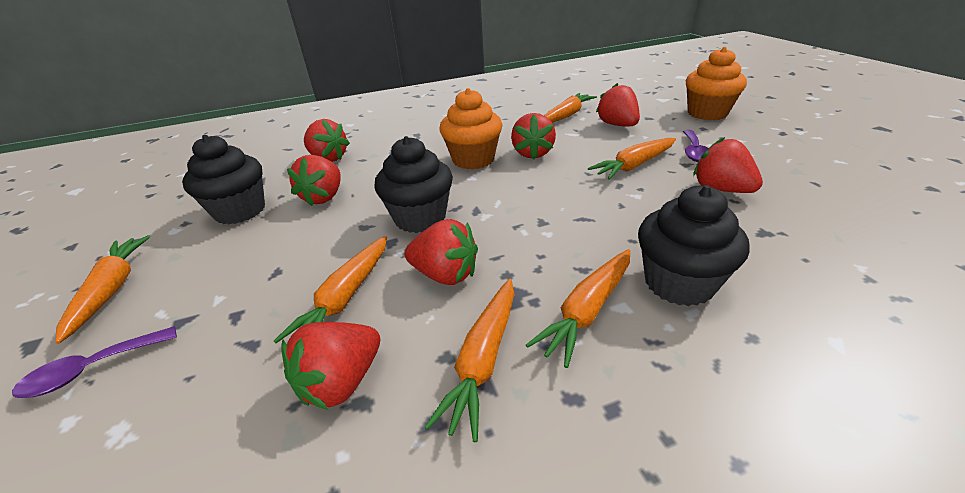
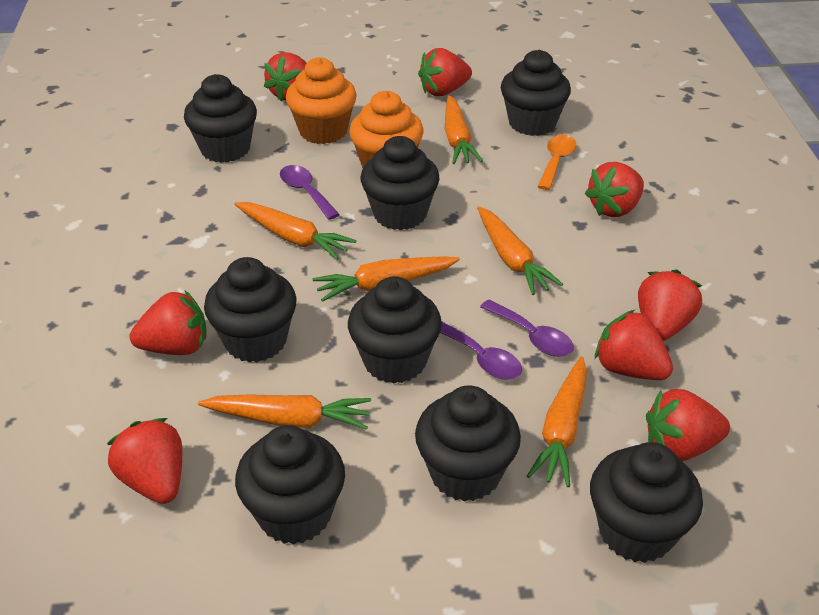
black cupcake: 3 -> 8
orange spoon: 0 -> 1
purple spoon: 2 -> 3
red strawberry: 7 -> 8

